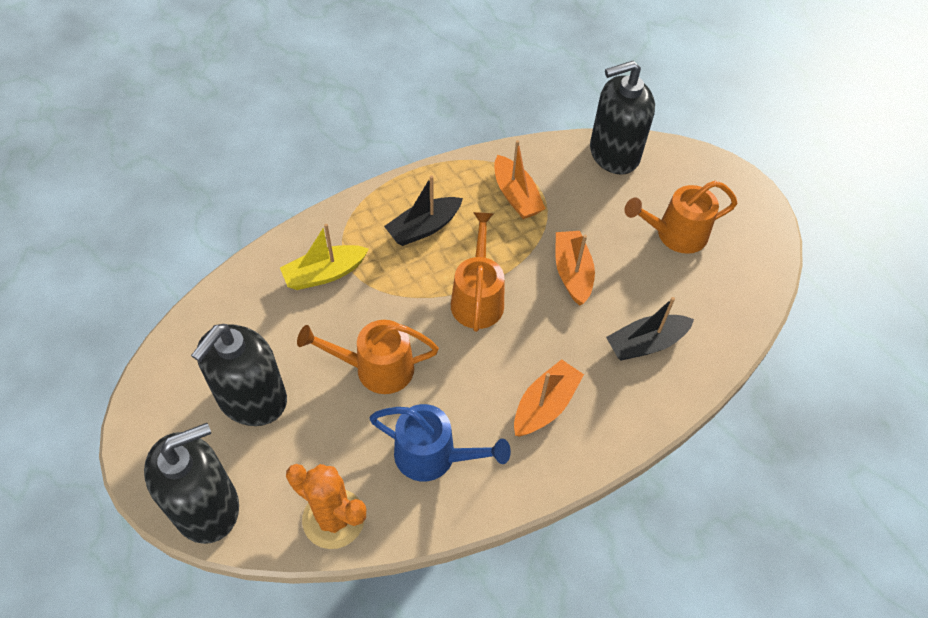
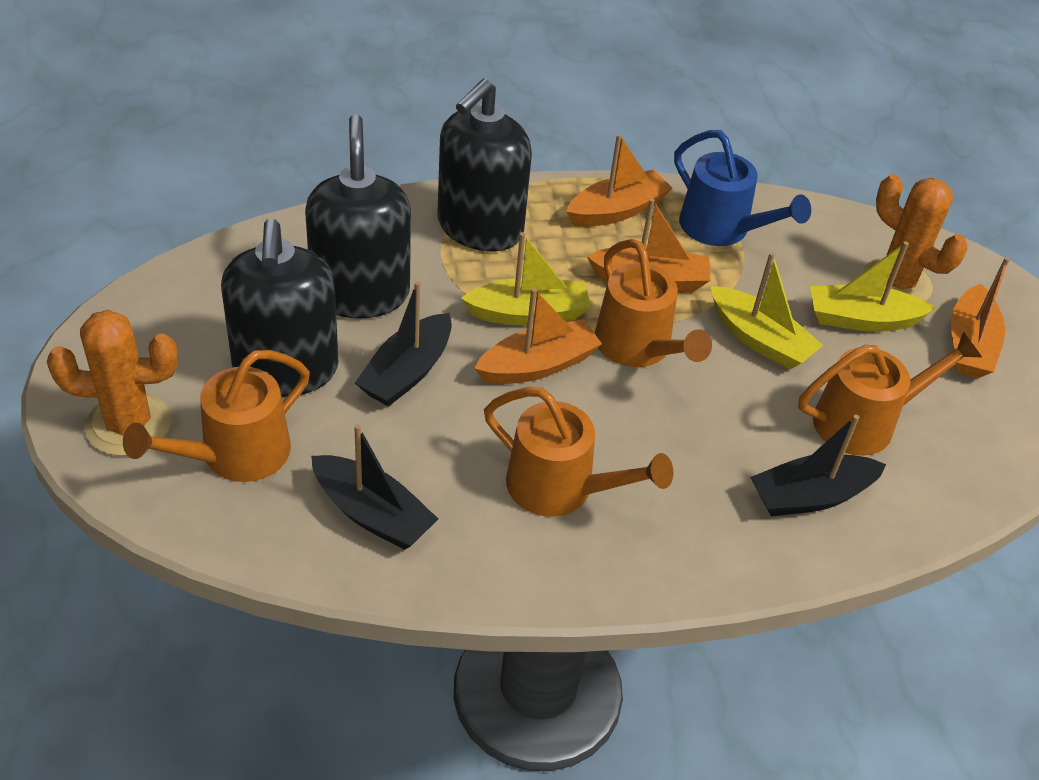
black boat: 2 -> 3
orange boat: 3 -> 4
orange cactus: 1 -> 2
orange watering can: 3 -> 4
yellow boat: 1 -> 3

